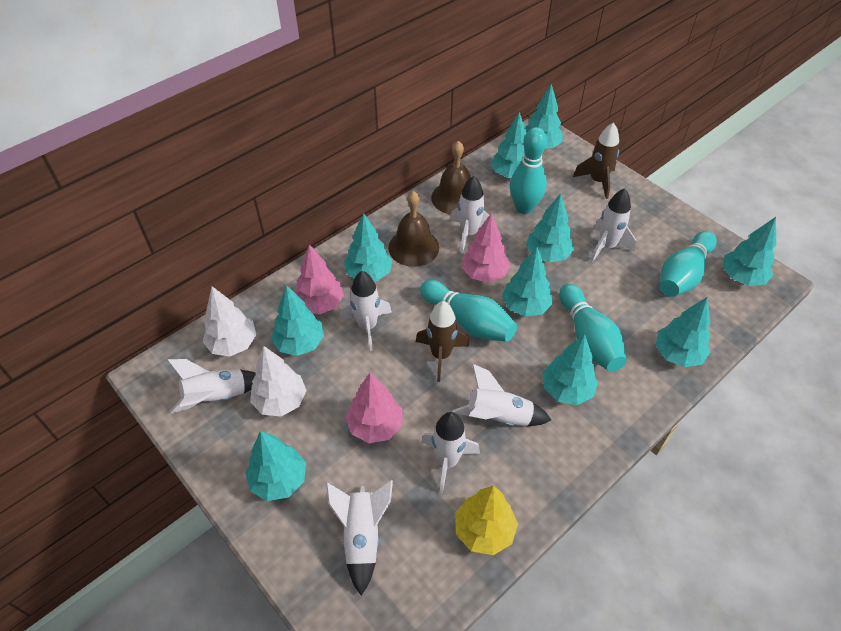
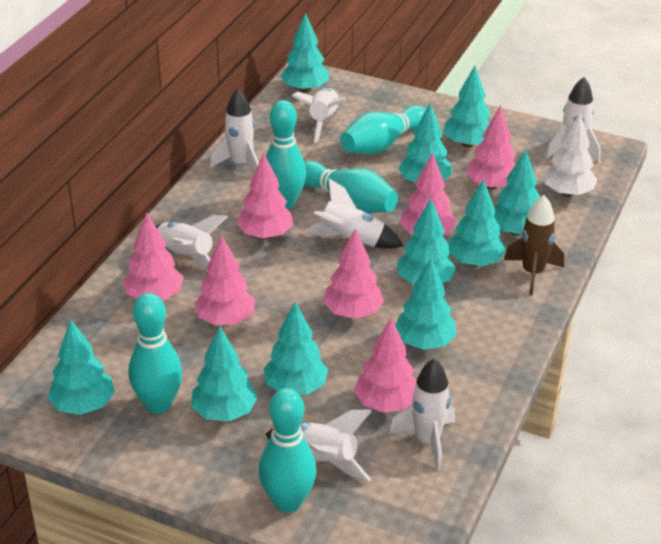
brown bell: 2 -> 0
brown rocket: 2 -> 1
pink tree: 3 -> 7
turquoise bowling pin: 4 -> 5
white tree: 2 -> 1
yellow tree: 1 -> 0

